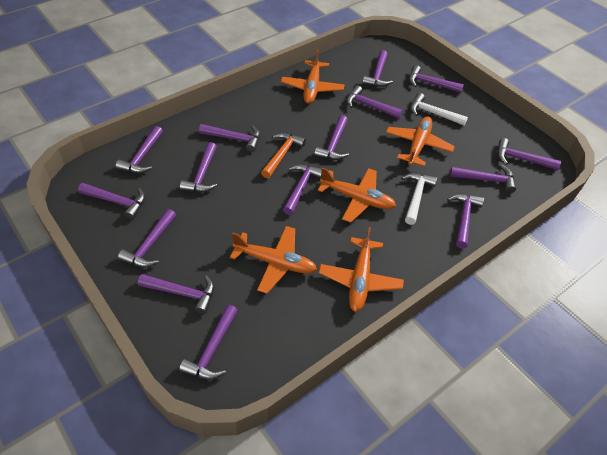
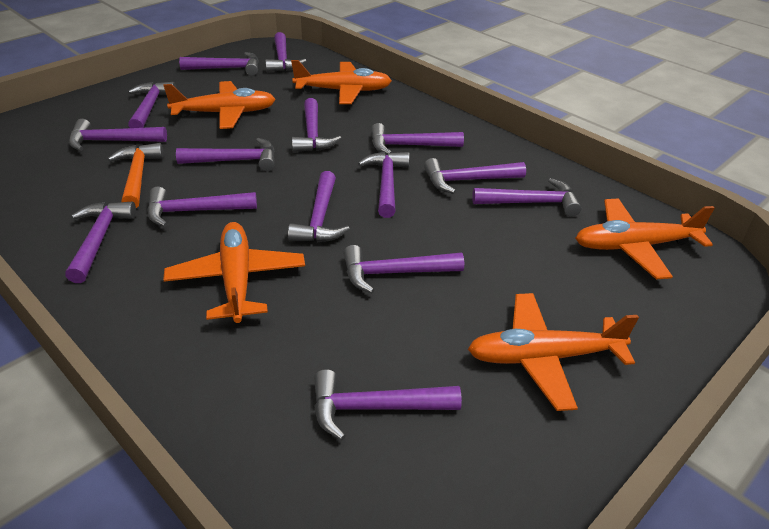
white hammer: 2 -> 0

